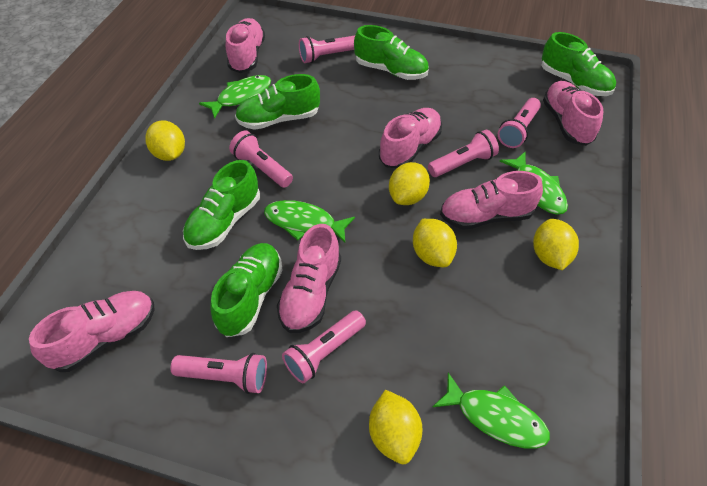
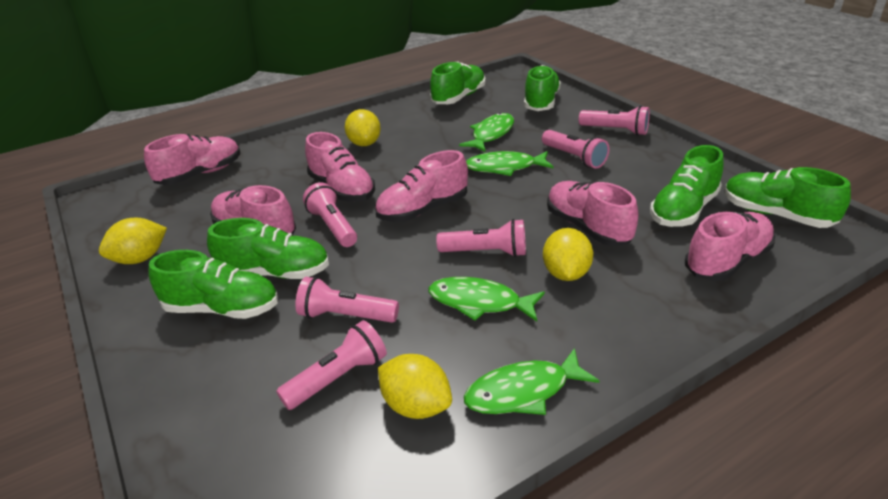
green shoe: 5 -> 6
yellow lemon: 5 -> 4

